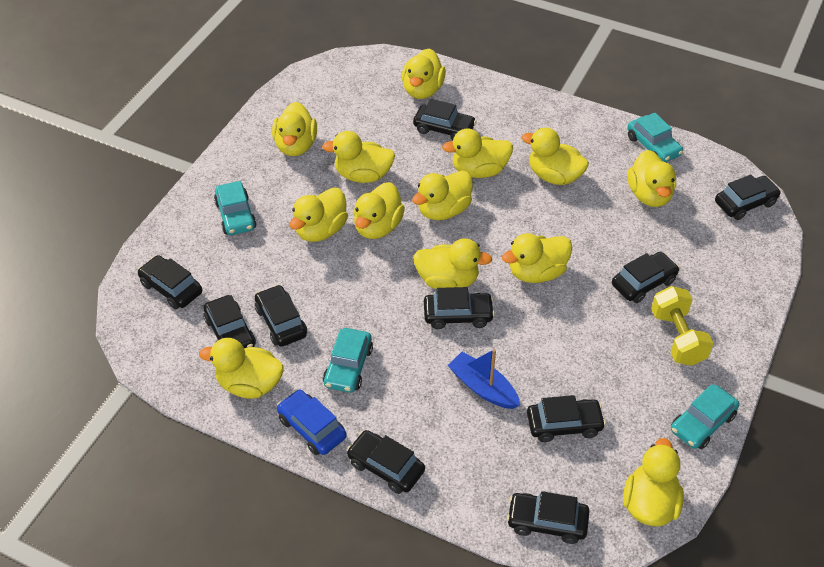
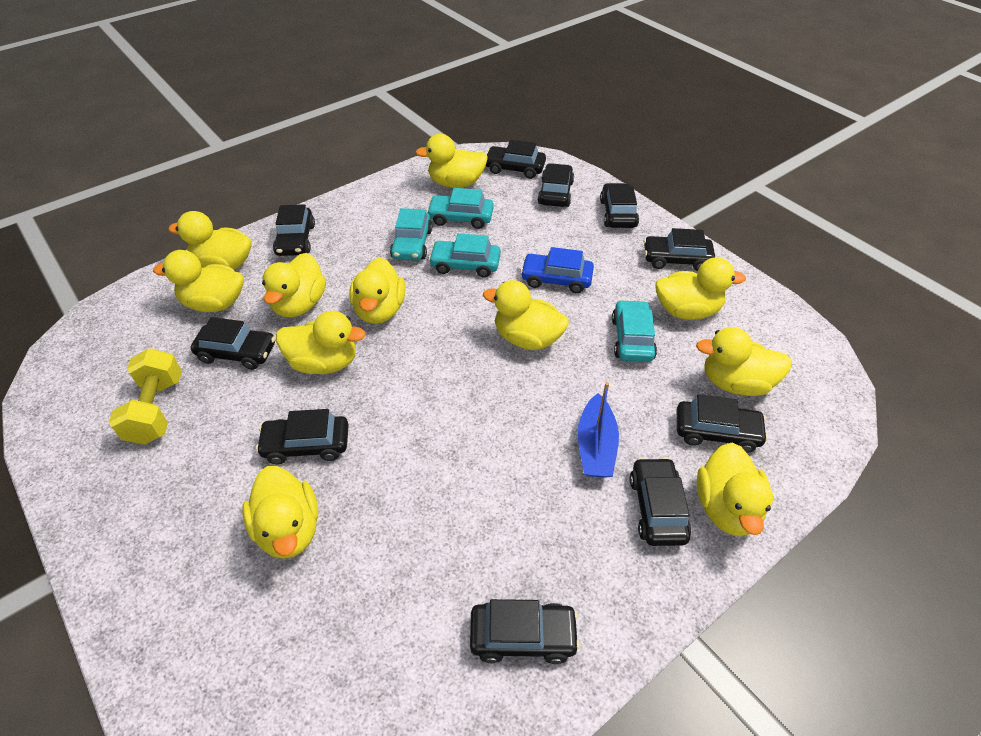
yellow duck: 13 -> 11

